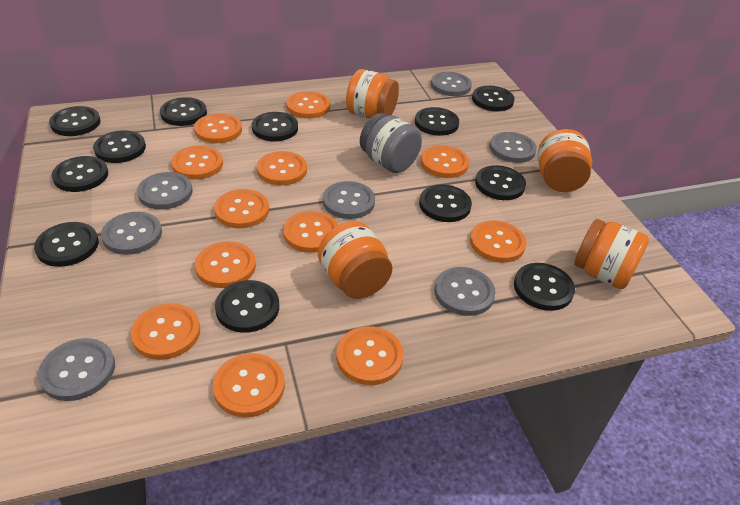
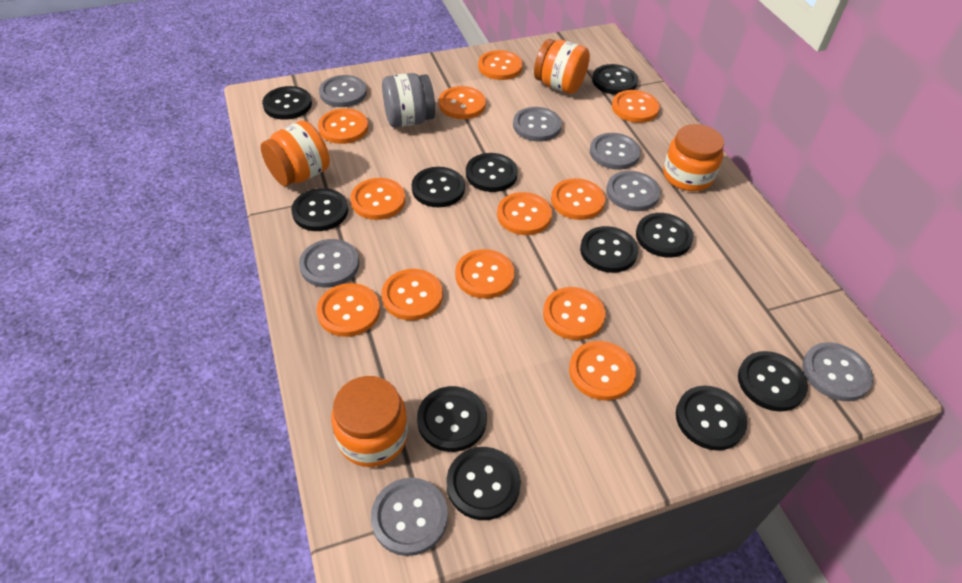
black button: 12 -> 11

